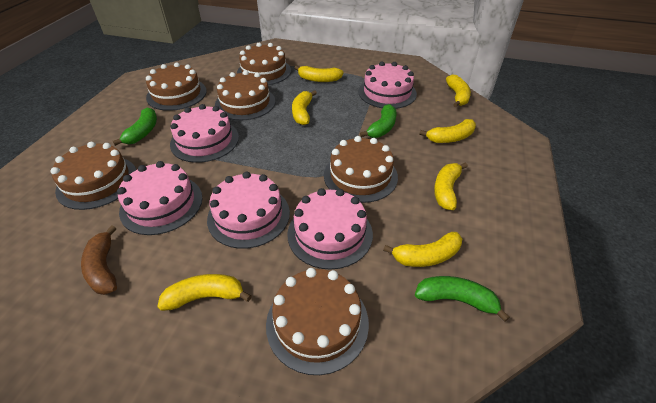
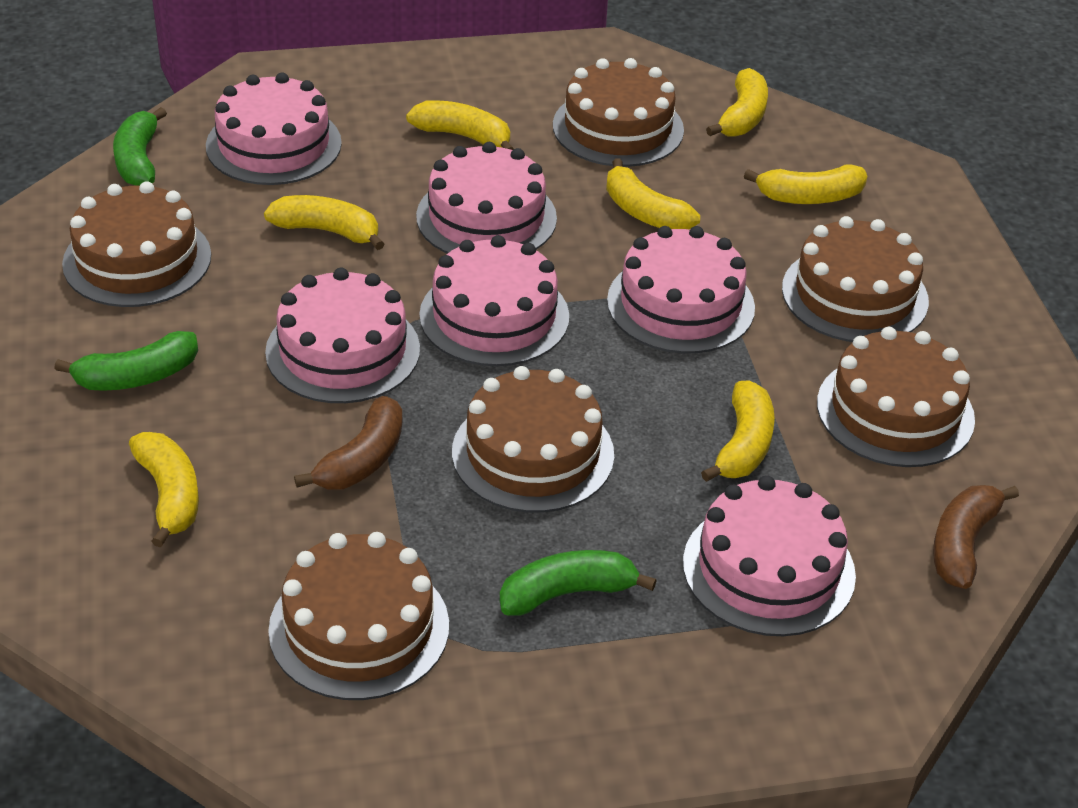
brown banana: 1 -> 2
pink cake: 5 -> 6

